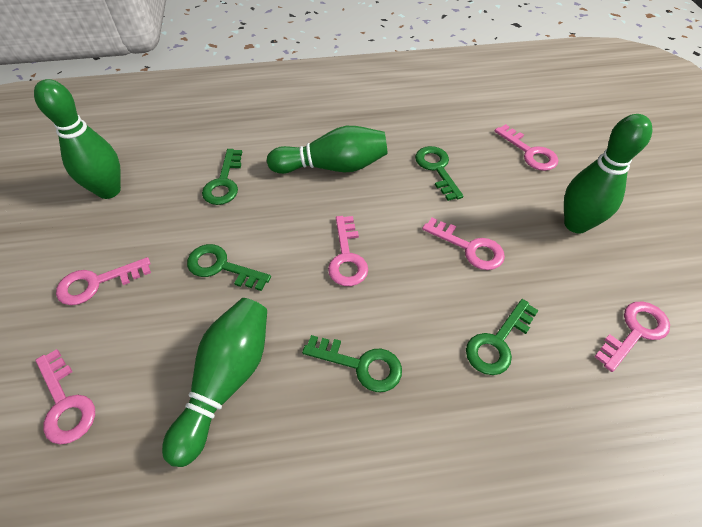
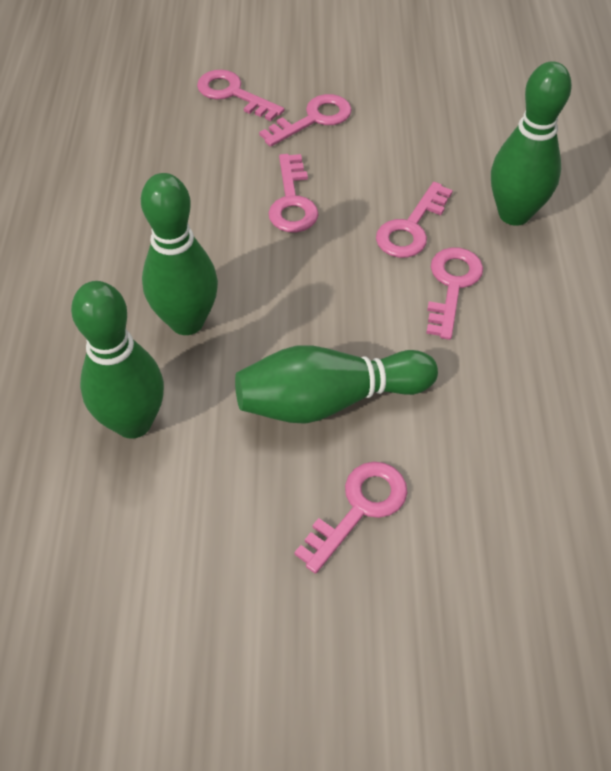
green key: 5 -> 0

